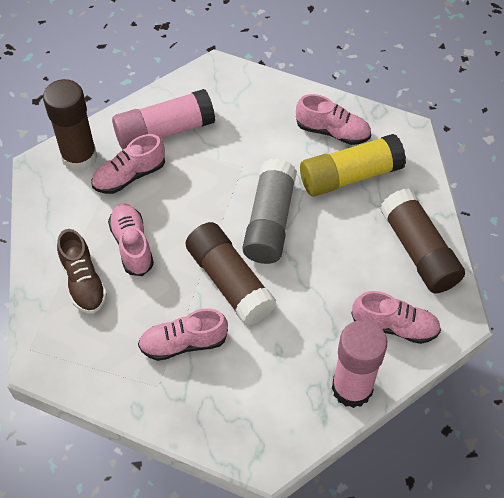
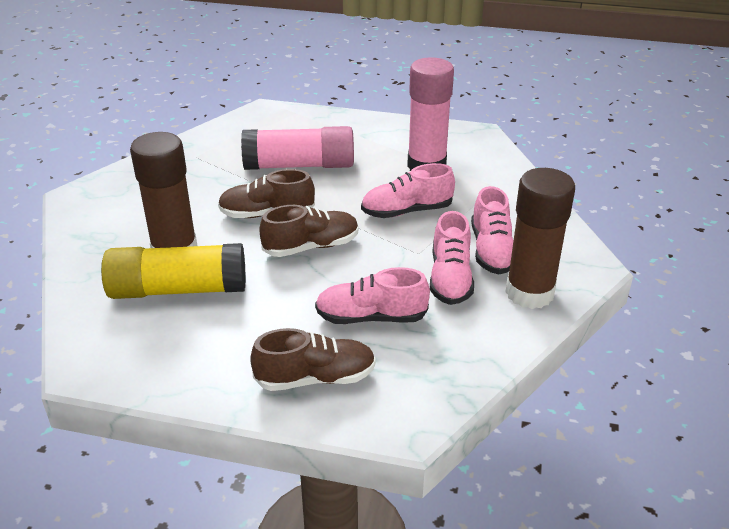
brown glue stick: 3 -> 2
brown shoe: 1 -> 3
grey glue stick: 1 -> 0
pink shoe: 5 -> 4

